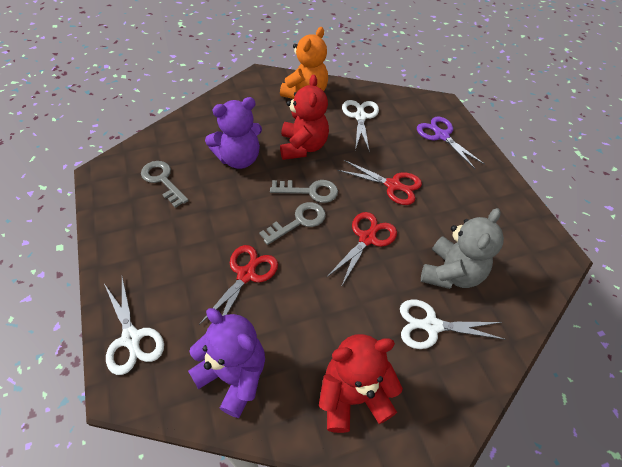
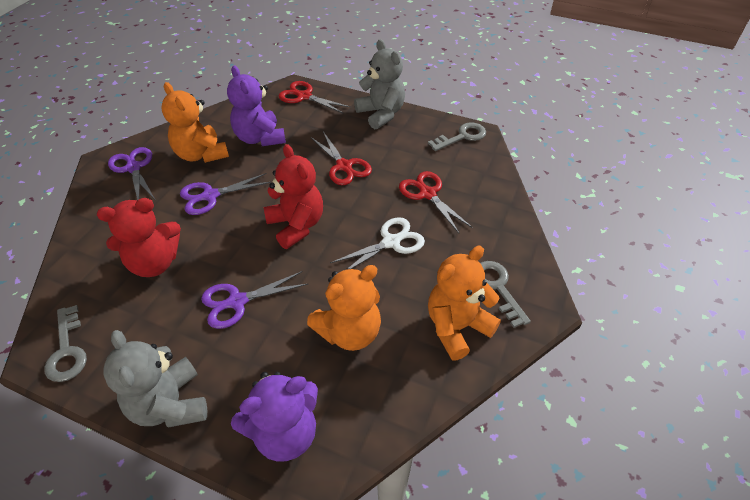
grey teddy bear: 1 -> 2
orange teddy bear: 1 -> 3
purple scissors: 1 -> 3
white scissors: 3 -> 1

